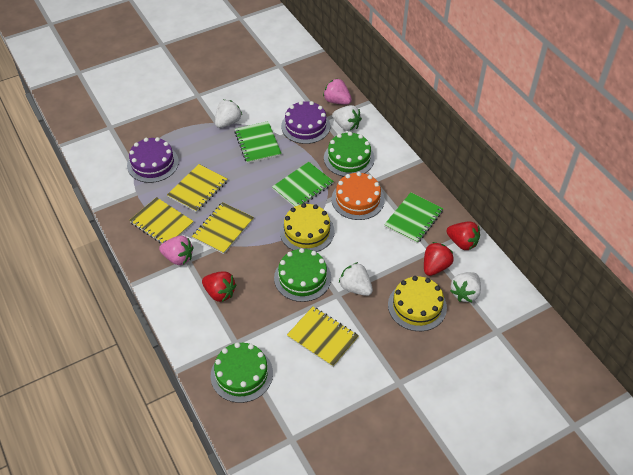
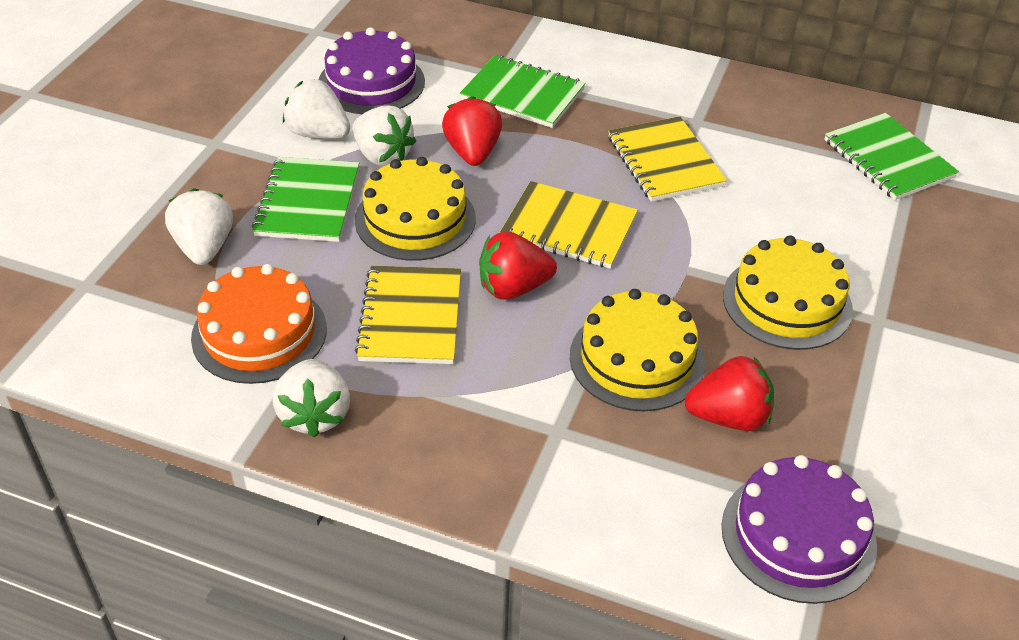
green cake: 3 -> 0
pink strawberry: 2 -> 0
yellow cake: 2 -> 3
yellow notebook: 4 -> 3

